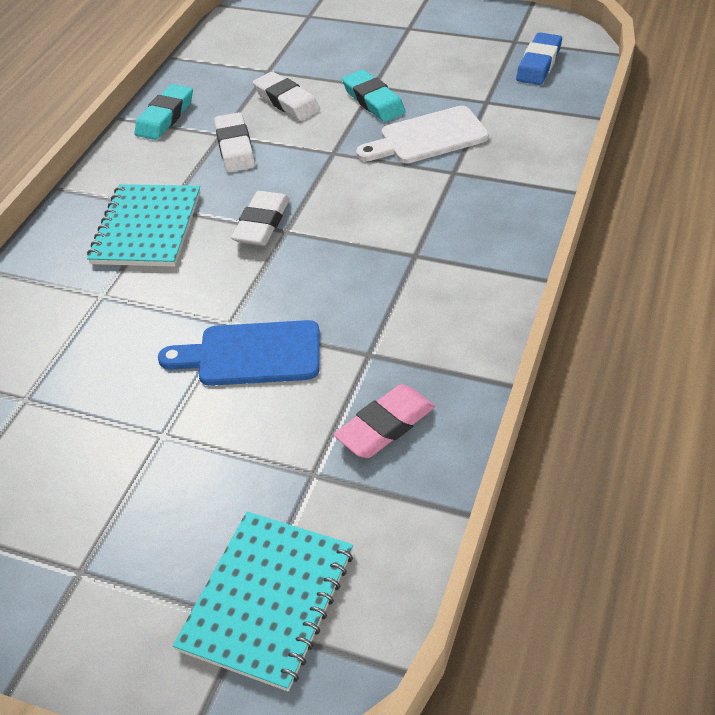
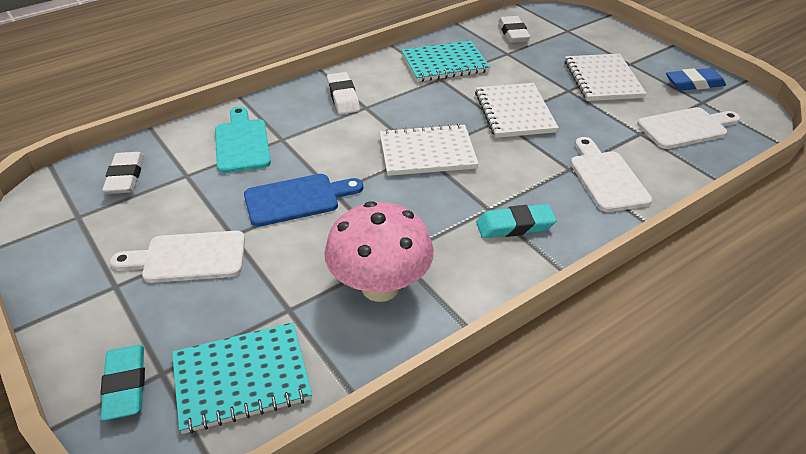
pink eraser: 1 -> 0
pink mushroom: 0 -> 1
turquoise cutting board: 0 -> 1
white cutting board: 1 -> 3
white notebook: 0 -> 3

